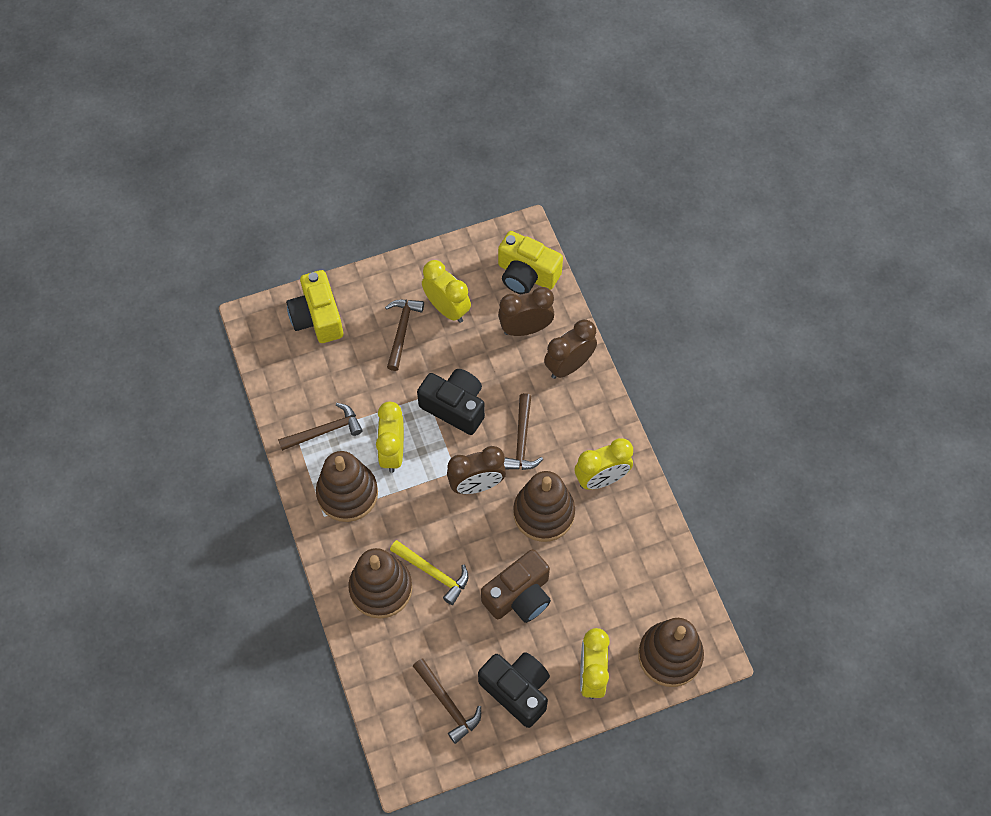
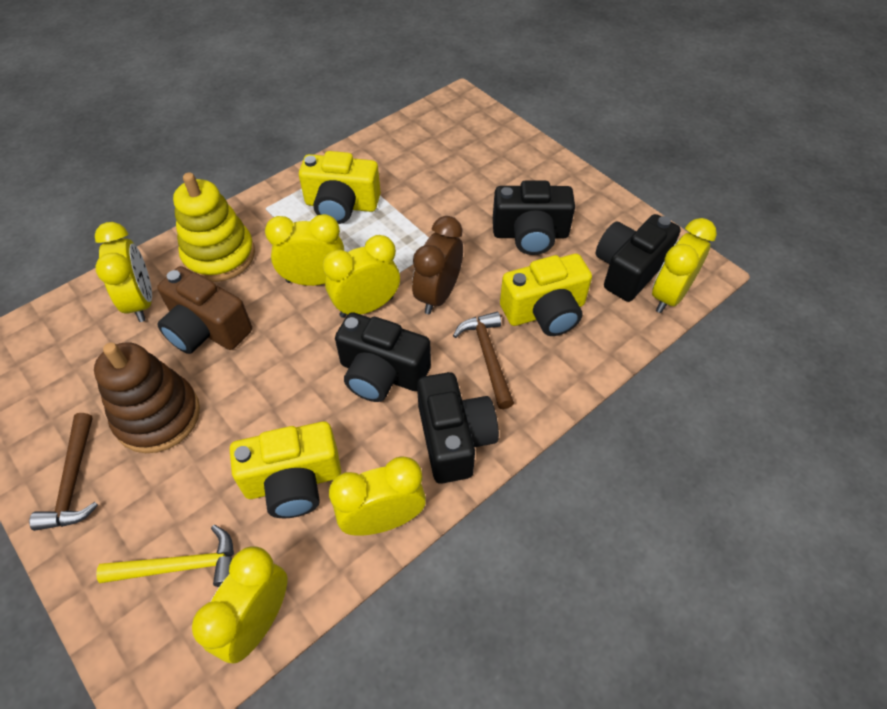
black camera: 2 -> 4
brown clock: 3 -> 1
brown hammer: 4 -> 2
brown stacking toy: 4 -> 1
yellow camera: 2 -> 3
yellow clock: 4 -> 6
yellow stacking toy: 0 -> 1

